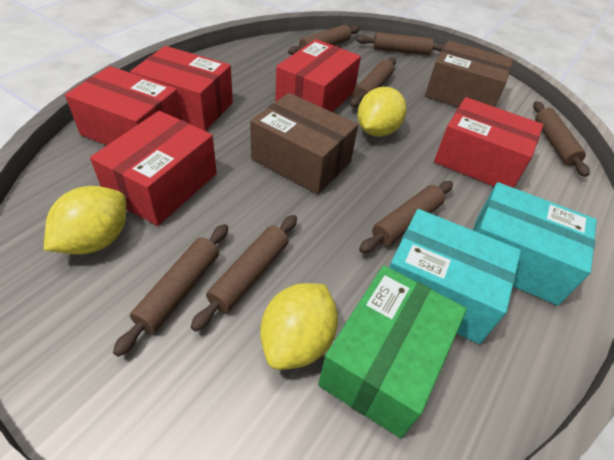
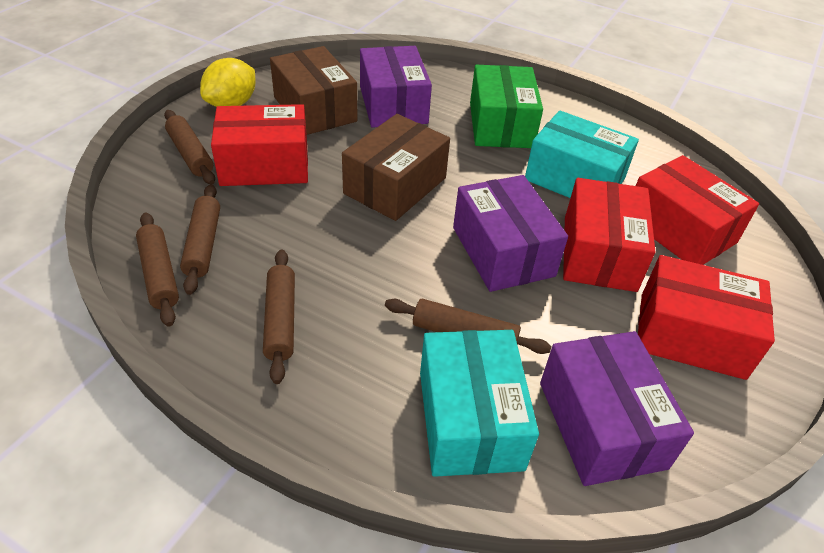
brown rolling pin: 7 -> 5
purple box: 0 -> 3
red box: 5 -> 4
yellow lemon: 3 -> 1

